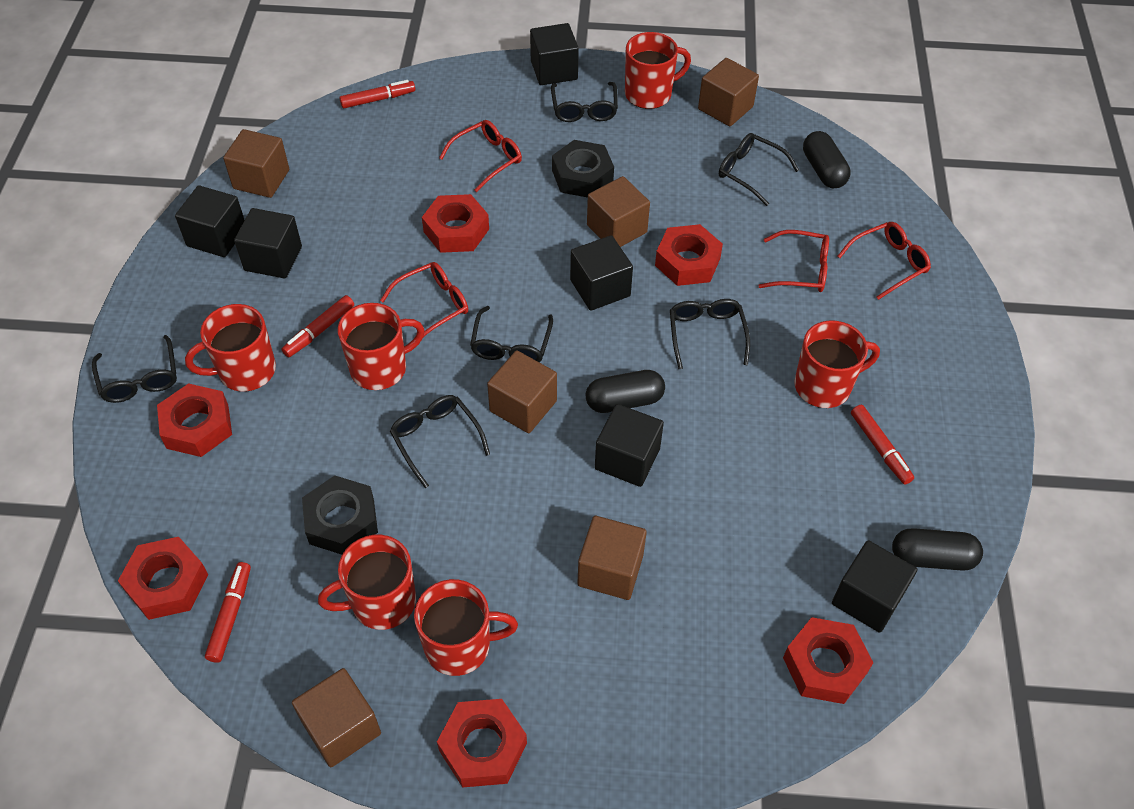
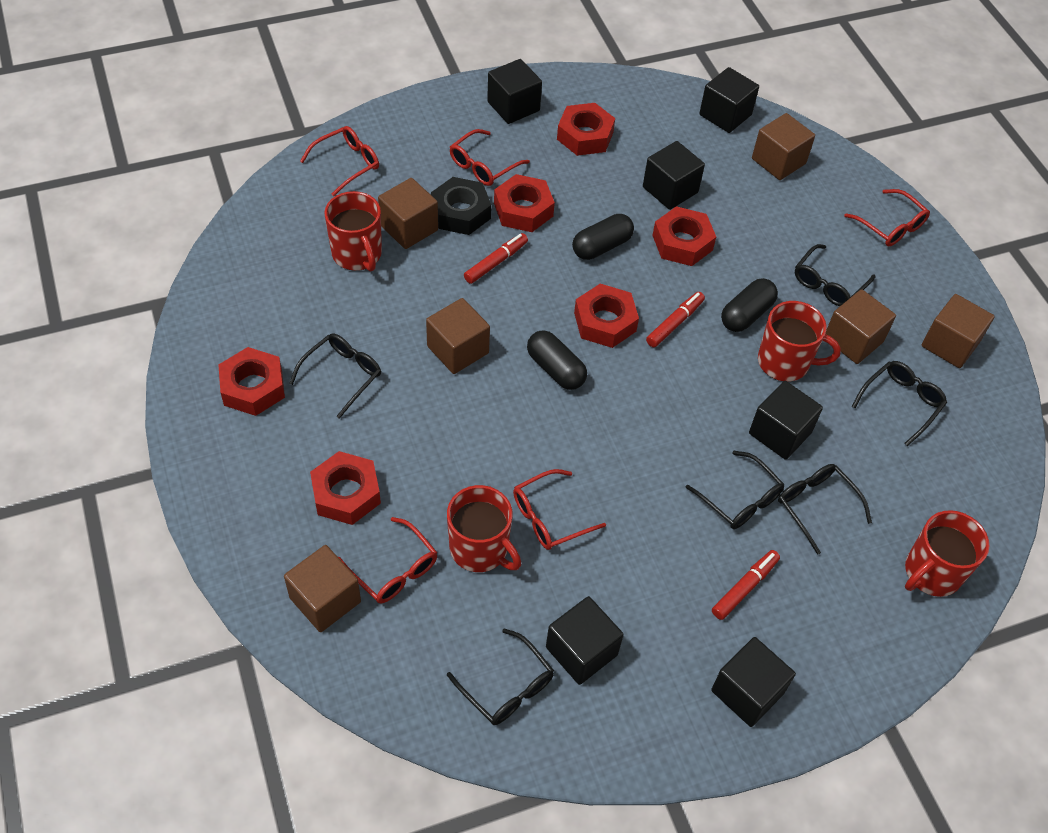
black nut: 2 -> 1
red glasses: 4 -> 5
red marker: 4 -> 3
red mug: 6 -> 4

